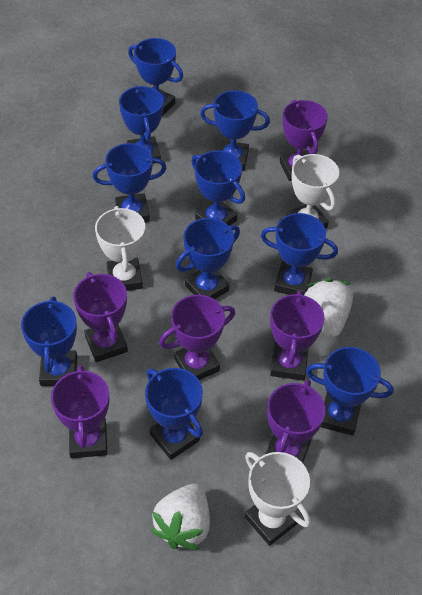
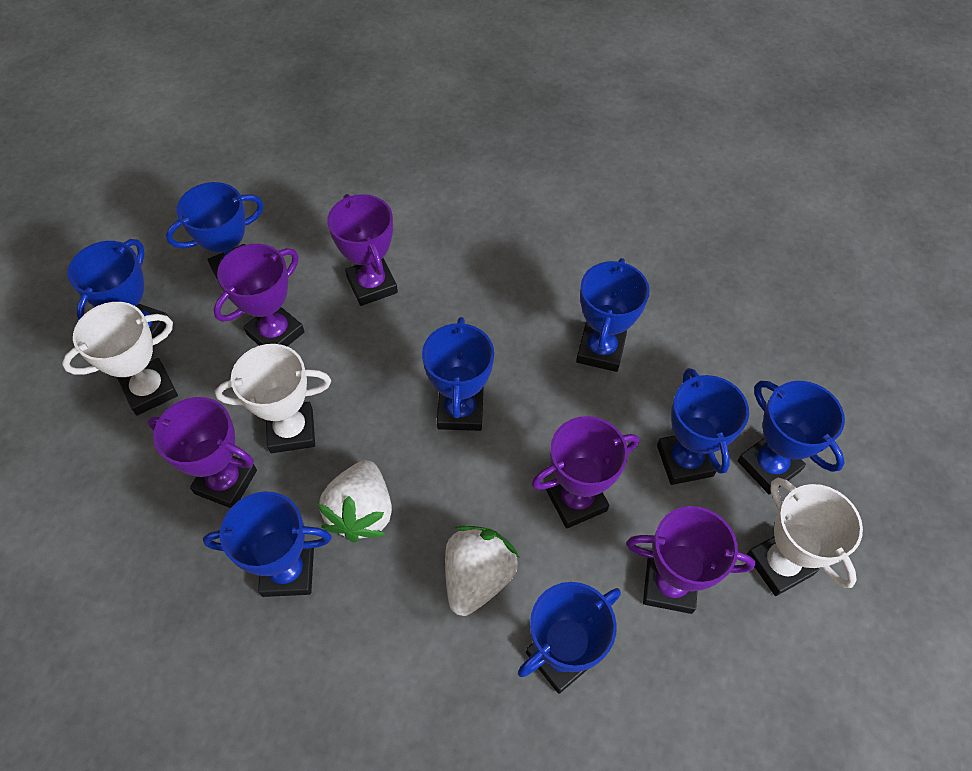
blue trophy: 10 -> 8
purple trophy: 6 -> 5

